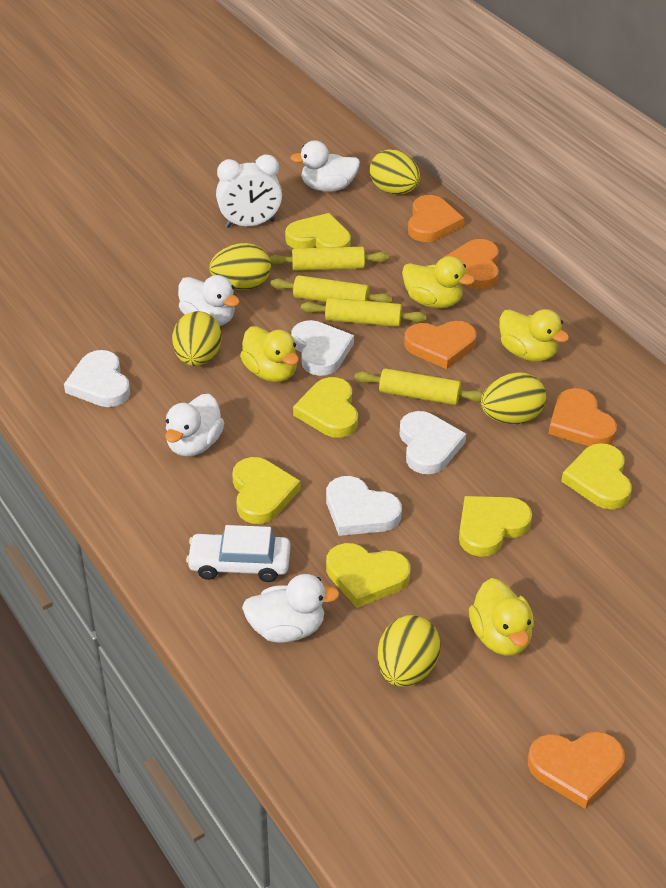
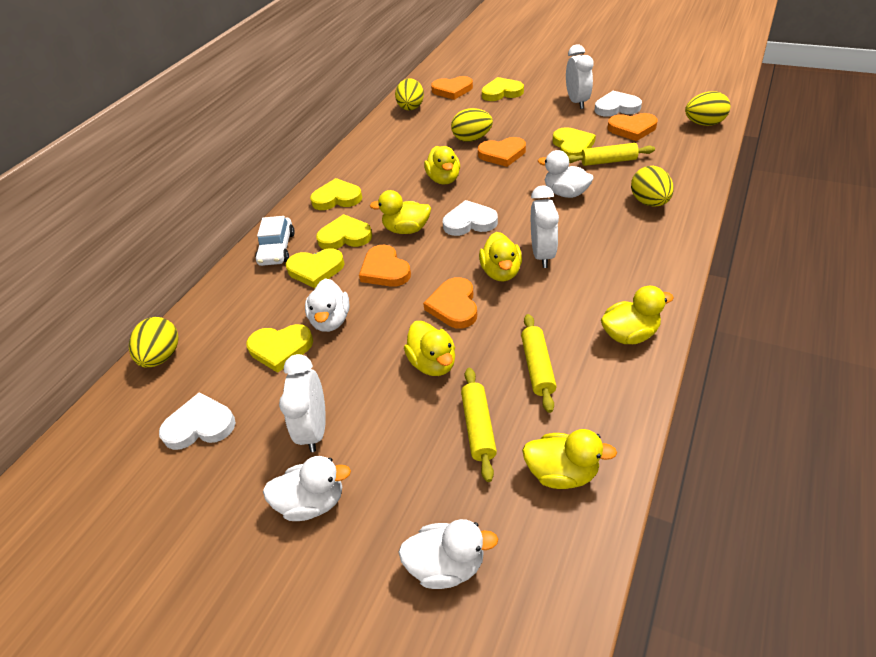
white clock: 1 -> 3
white heart: 4 -> 3
yellow duck: 4 -> 6
yellow rolling pin: 4 -> 3

